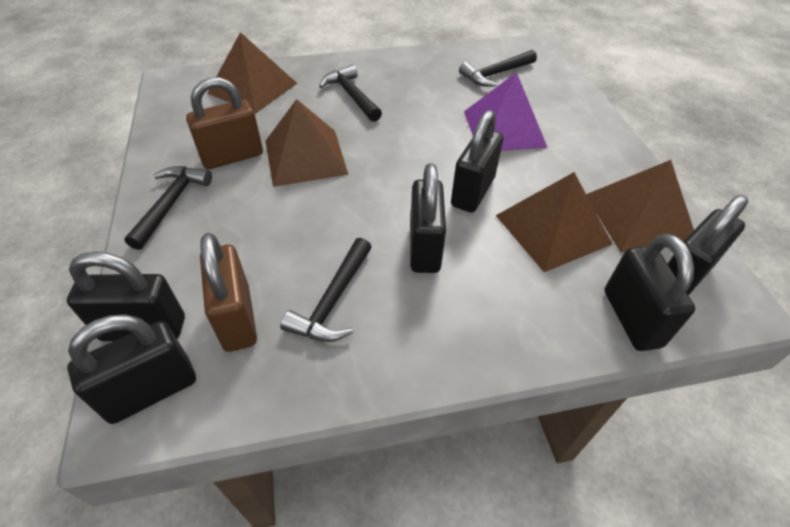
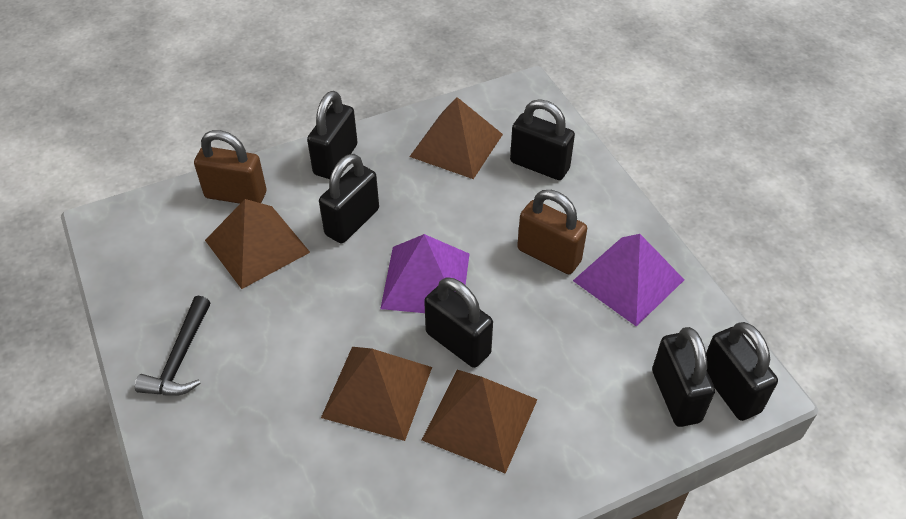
black hammer: 4 -> 1
purple pyramid: 1 -> 2

